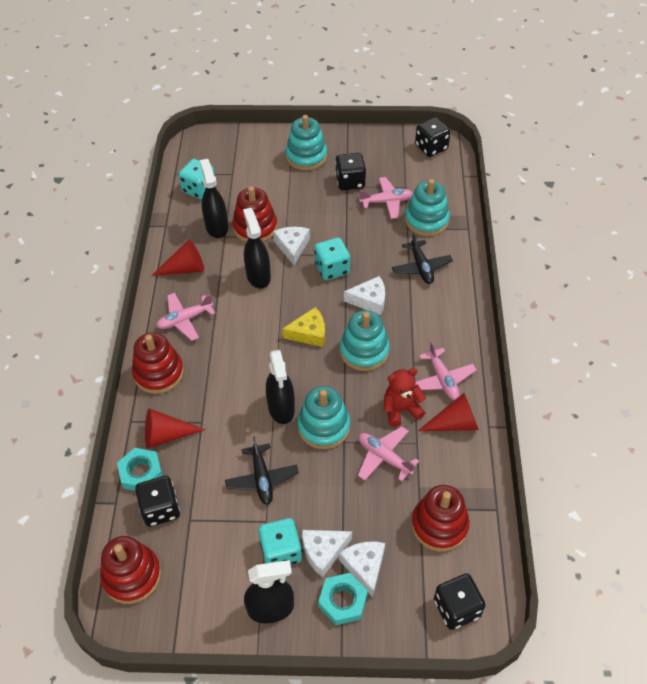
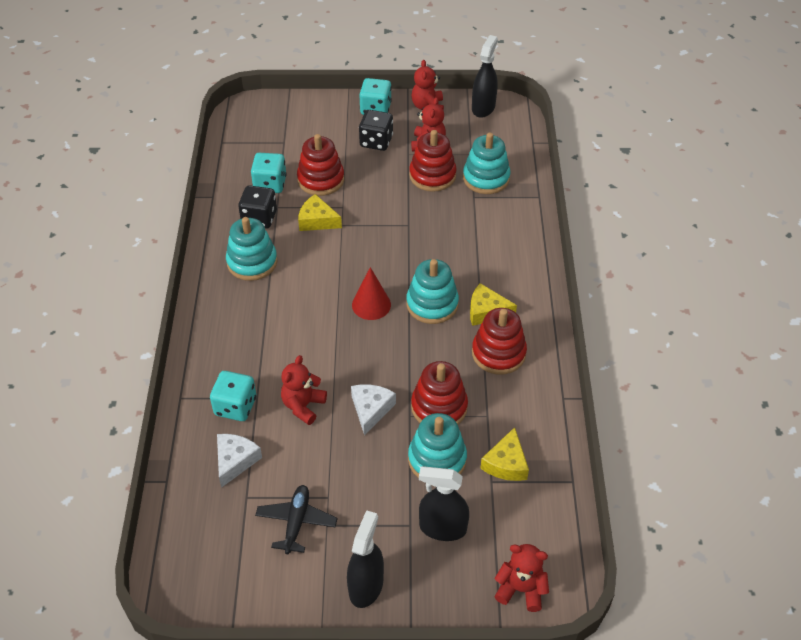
black dice: 4 -> 2
black plane: 2 -> 1
black spray bottle: 4 -> 3
pink plane: 4 -> 0
red cone: 3 -> 1
red teddy bear: 1 -> 4
turquoise nut: 2 -> 0
white cheese: 4 -> 2
yellow cheese: 1 -> 3

